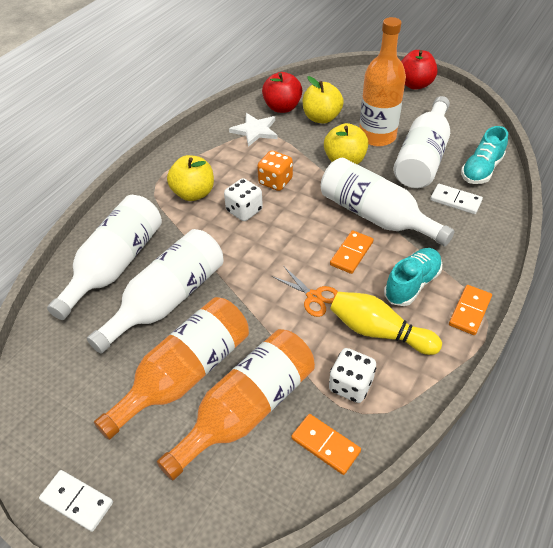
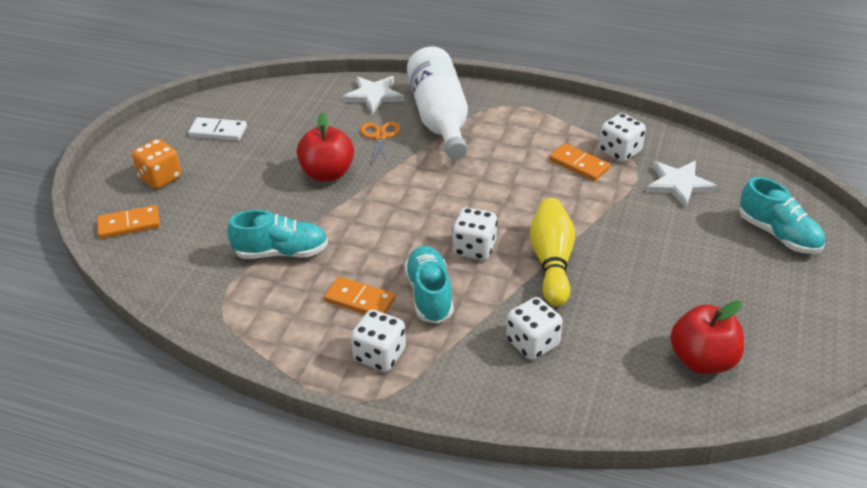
orange bottle: 3 -> 0
turquoise shoe: 2 -> 3
white bottle: 4 -> 1
white dice: 2 -> 4
white domino: 2 -> 1
white star: 1 -> 2
yellow apple: 3 -> 0

